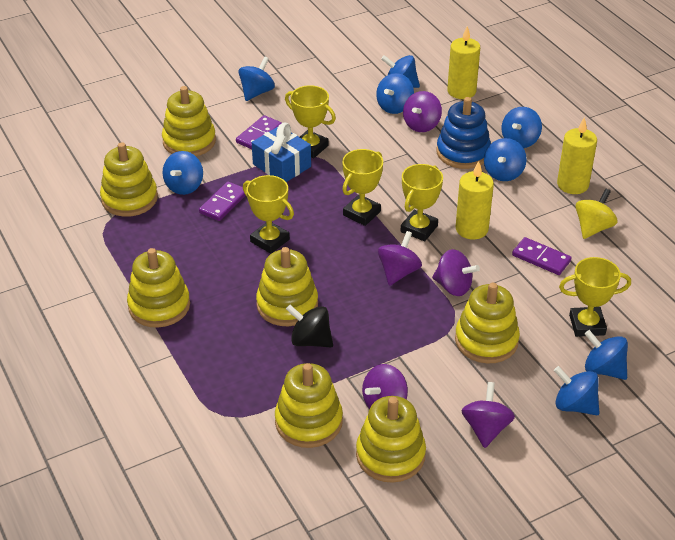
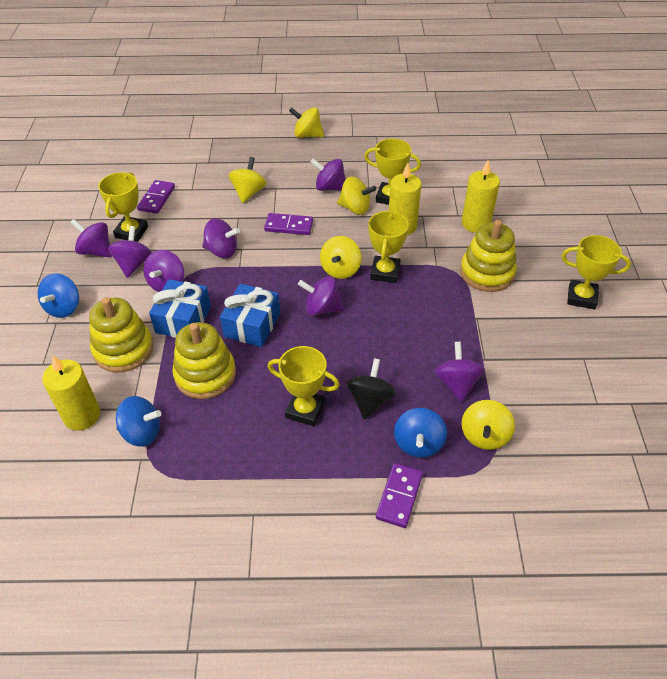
blue gift: 1 -> 2
blue spinning top: 8 -> 3
blue stacking toy: 1 -> 0
purple spinning top: 5 -> 7
yellow spinning top: 1 -> 5
yellow stacking toy: 7 -> 3

